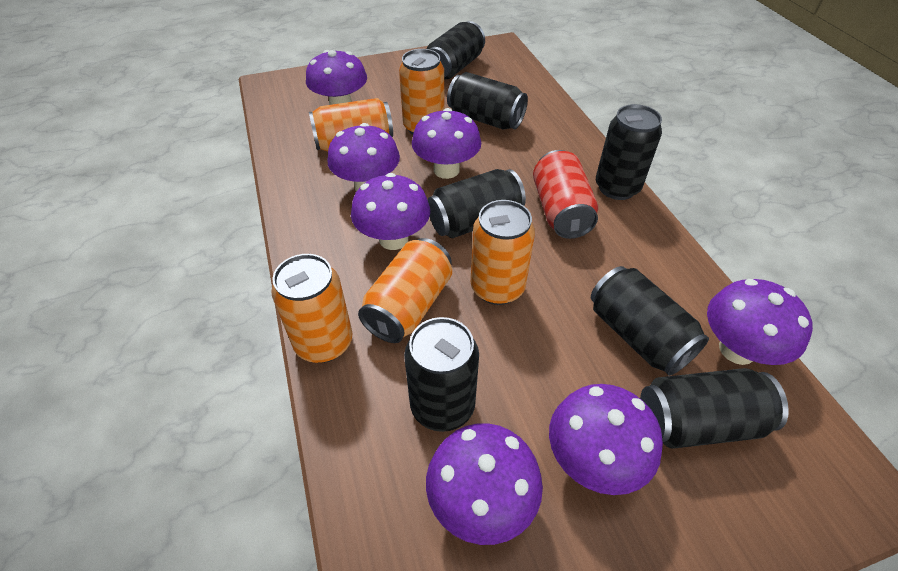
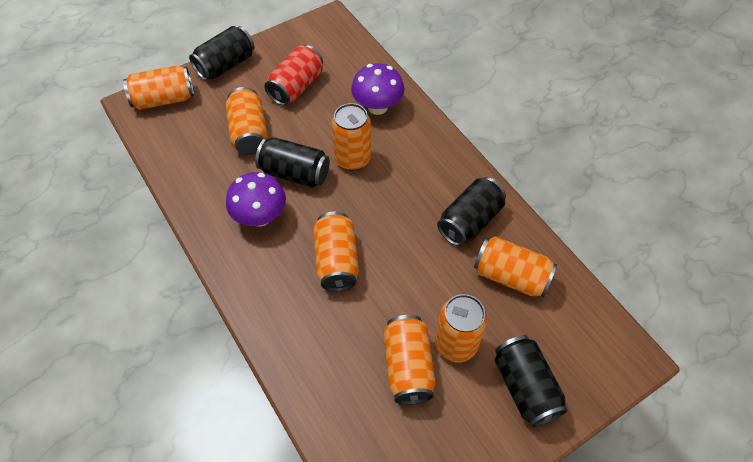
black can: 7 -> 4
orange can: 5 -> 7
purple mushroom: 7 -> 2

